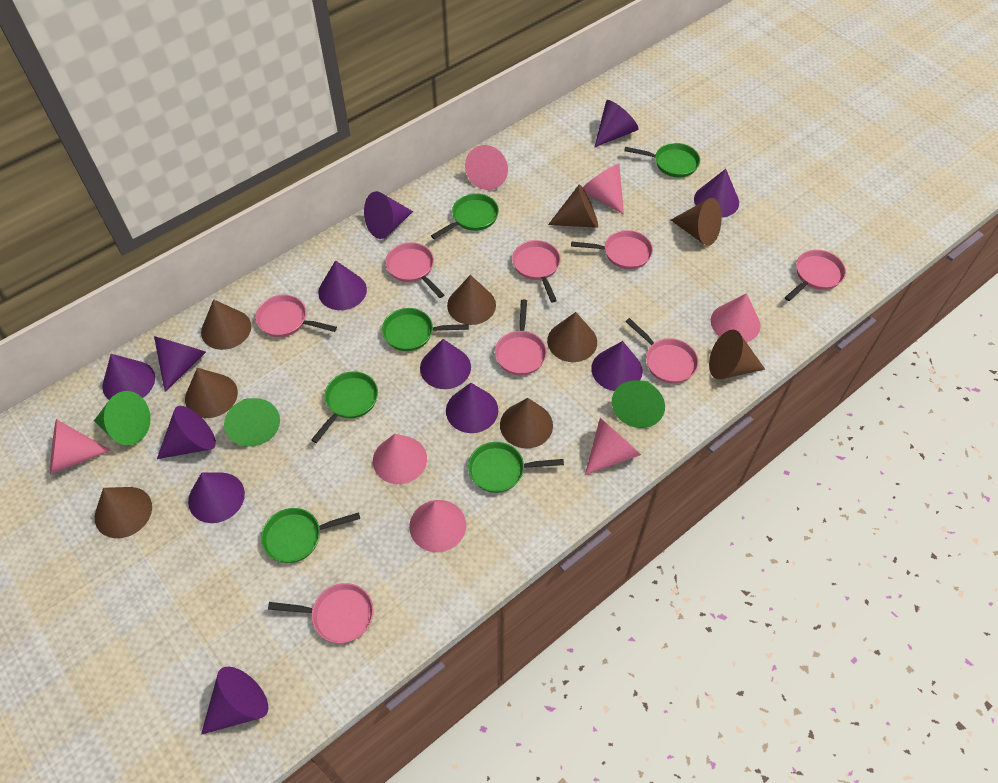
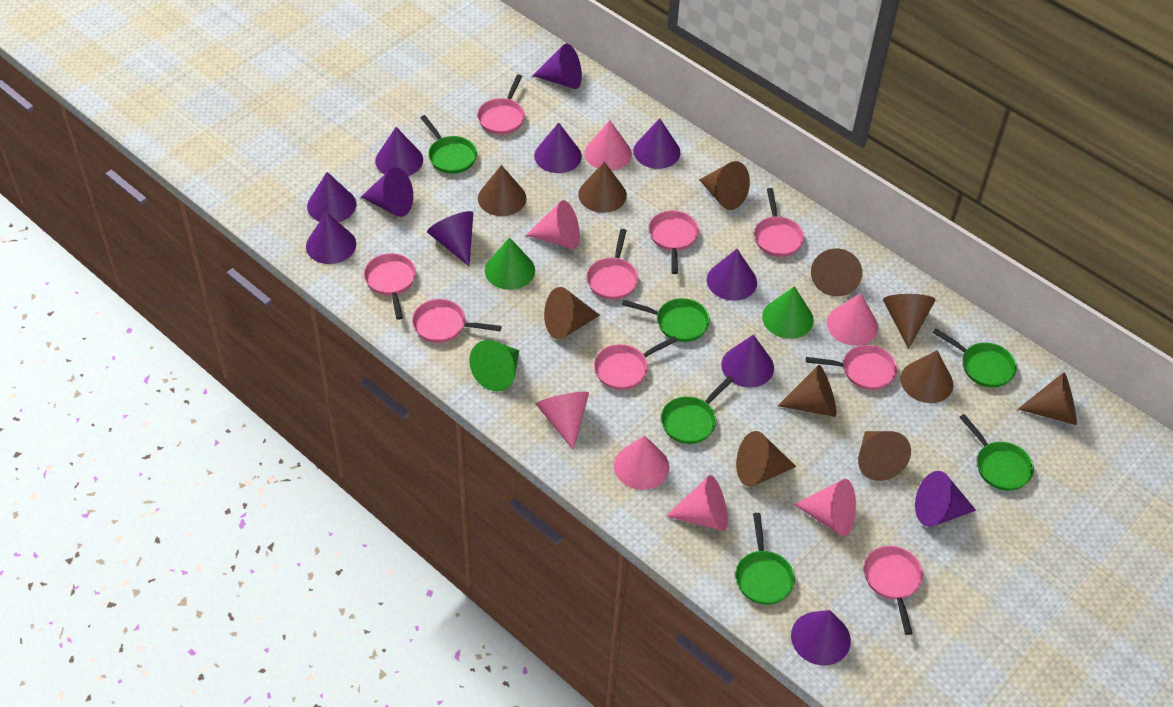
brown cone: 9 -> 11
pink pan: 8 -> 9

